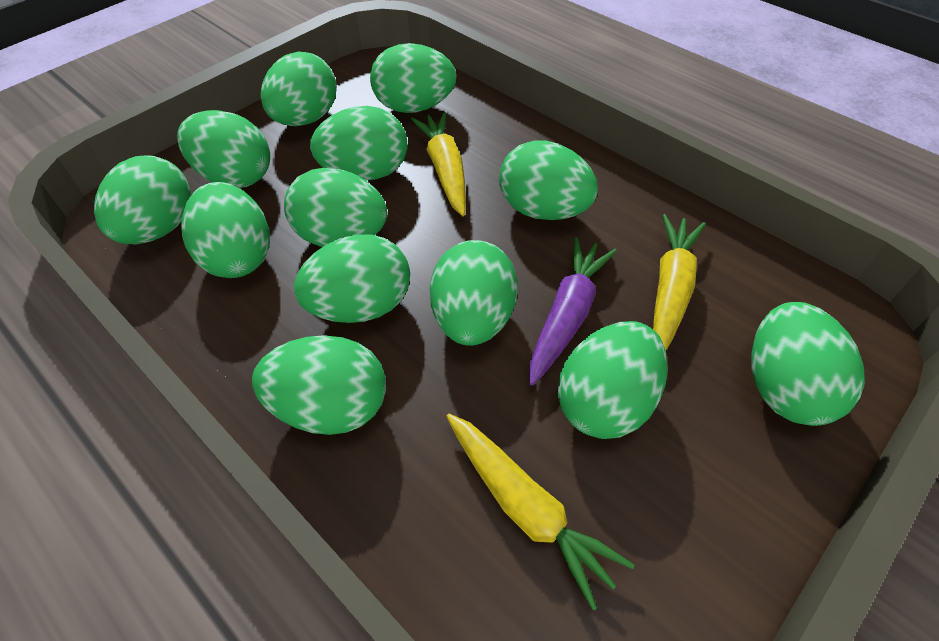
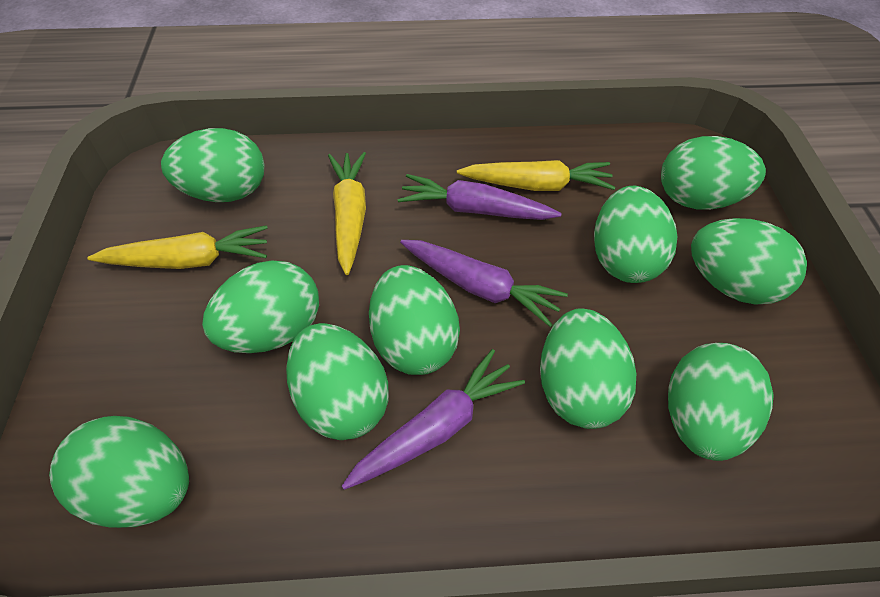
green egg: 13 -> 10
purple carrot: 1 -> 3

